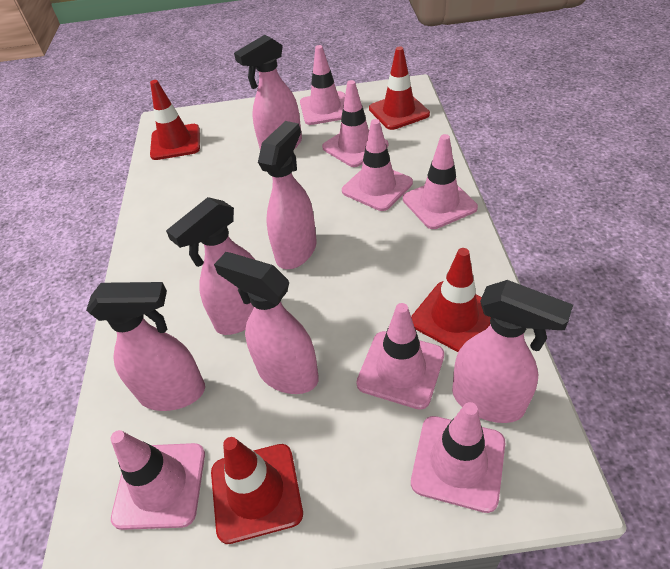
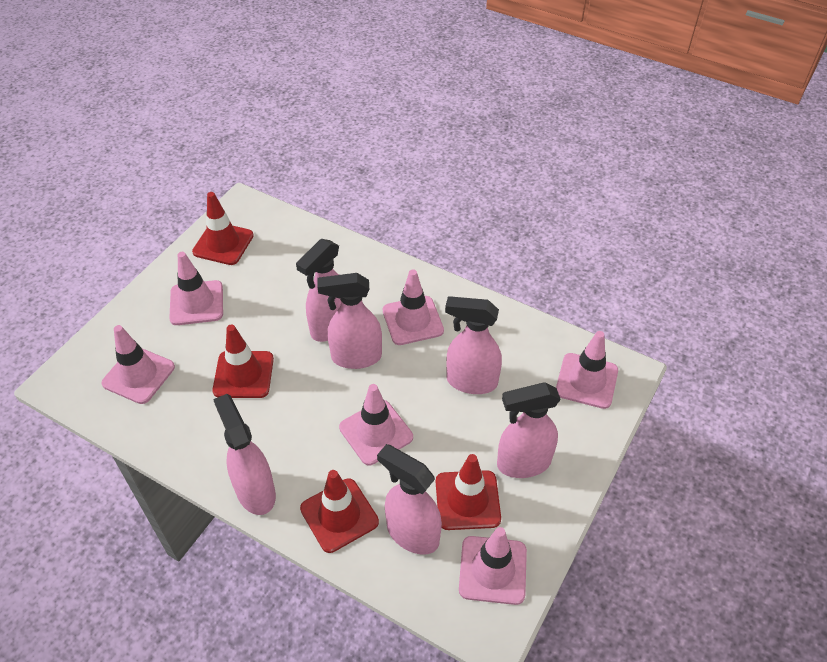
pink traffic cone: 7 -> 6

